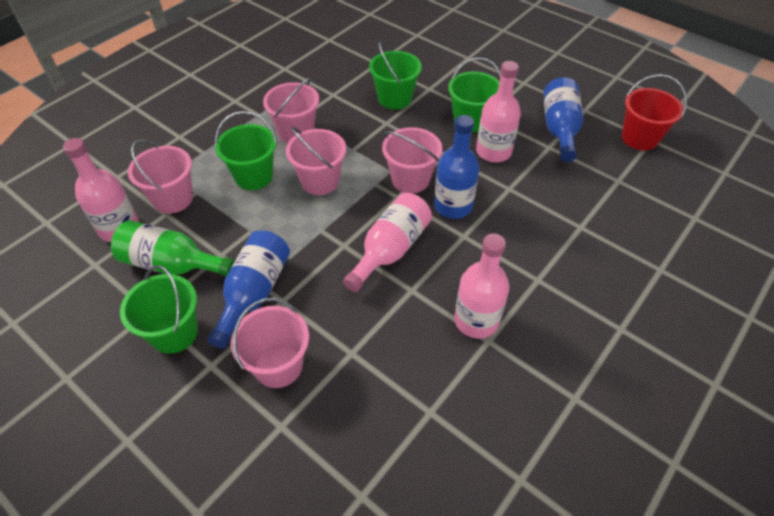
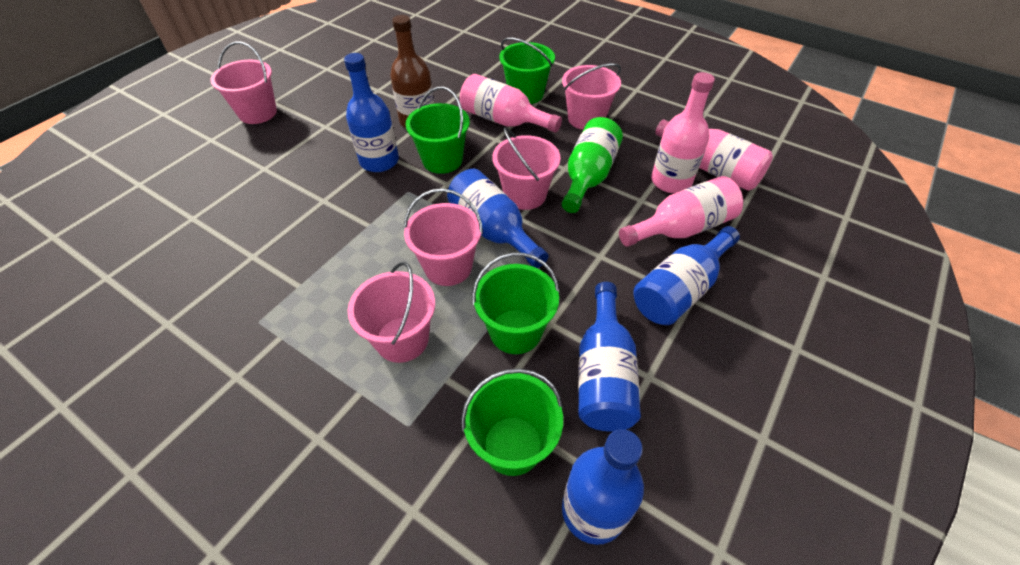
blue bottle: 3 -> 5
brown bottle: 0 -> 1
red bucket: 1 -> 0

